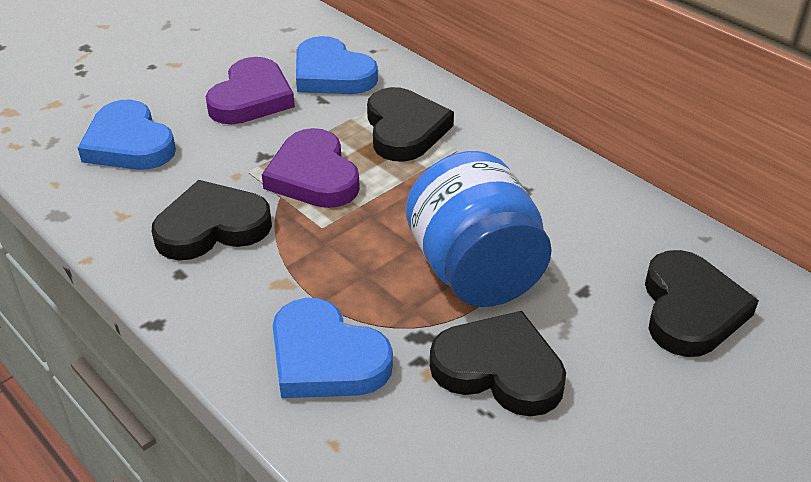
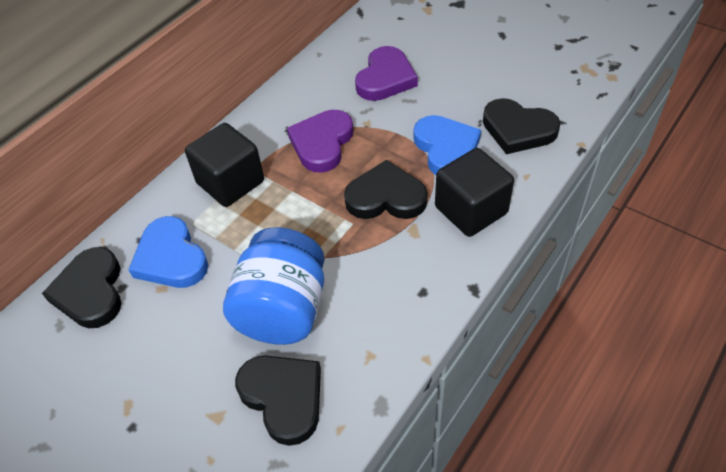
black cube: 0 -> 2
blue heart: 3 -> 2

